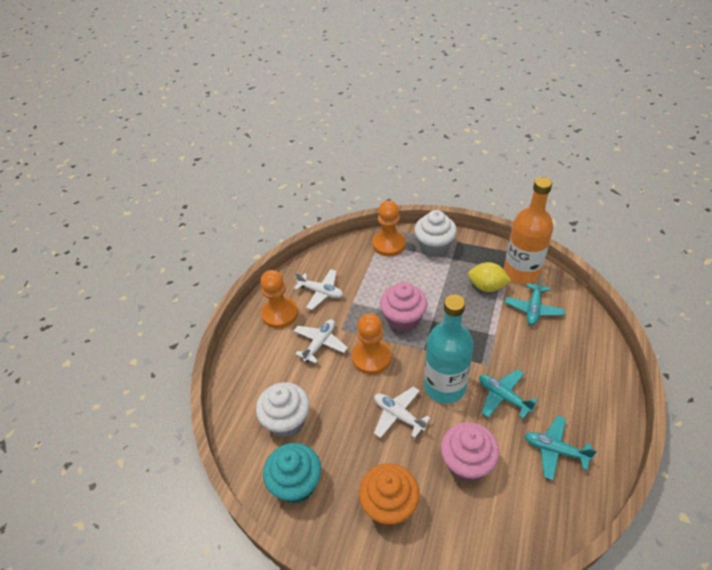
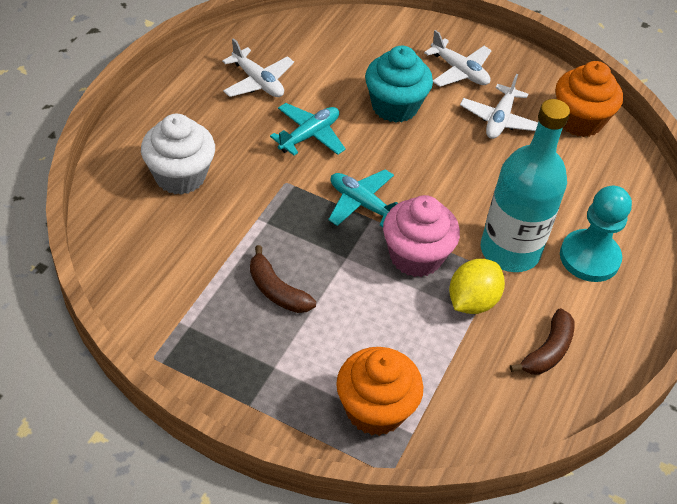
brown banana: 0 -> 2
orange bottle: 1 -> 0
orange cupcake: 1 -> 2
orange pawn: 3 -> 0
pink cupcake: 2 -> 1
turquoise pawn: 0 -> 1
turquoise plane: 3 -> 2
white cupcake: 2 -> 1

